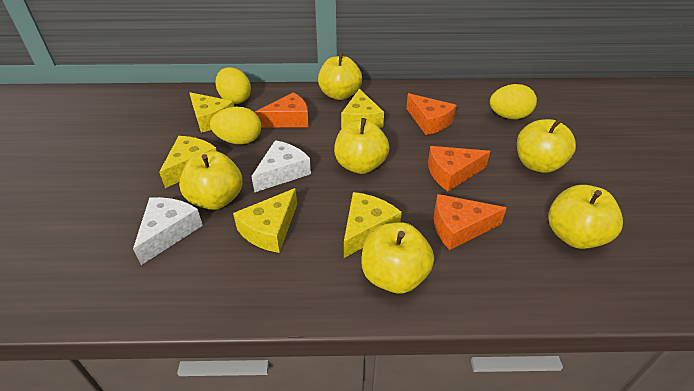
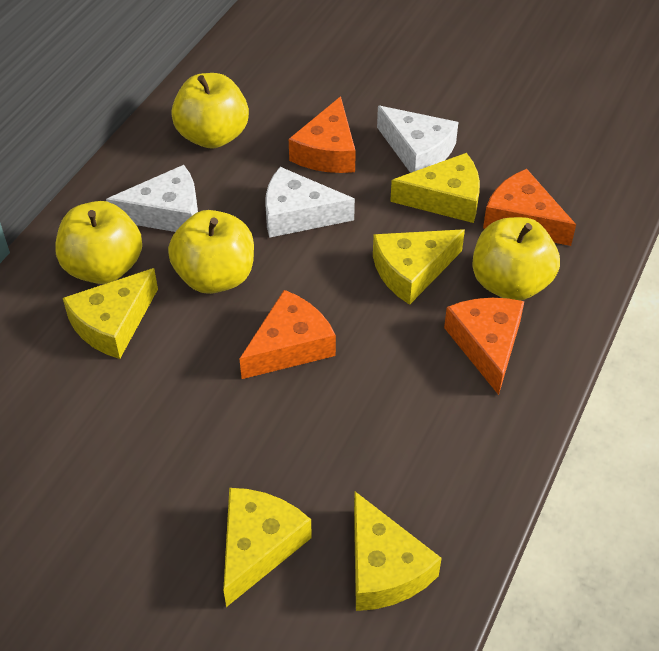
white cheese: 2 -> 3
yellow apple: 6 -> 4
yellow egg: 3 -> 0

